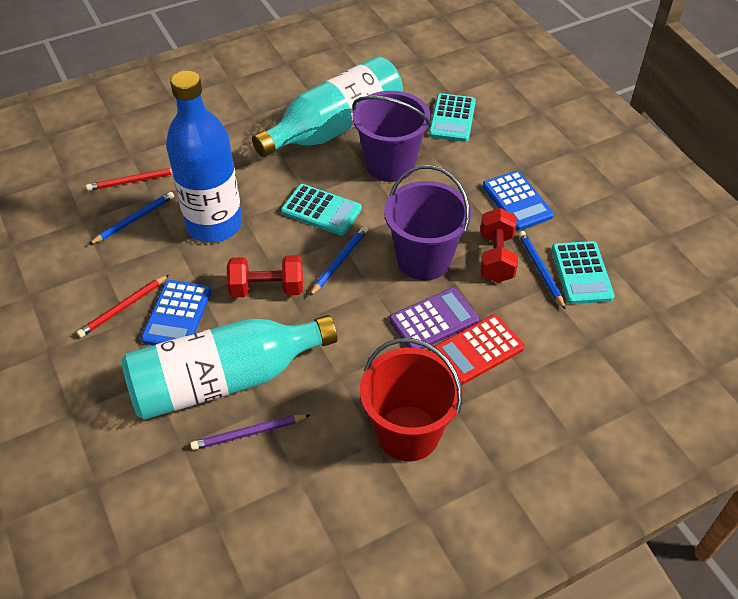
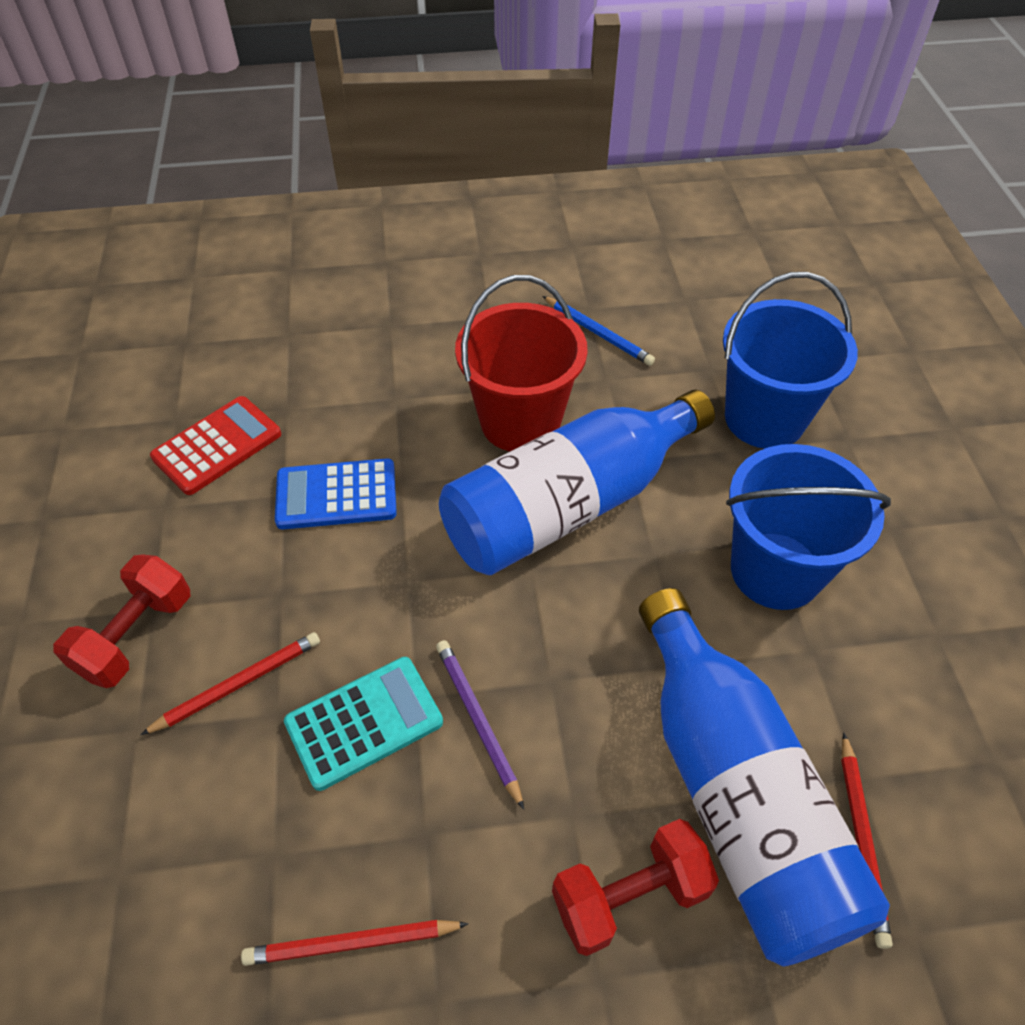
blue bottle: 1 -> 2
blue bucket: 0 -> 2
blue calculator: 2 -> 1
blue pencil: 3 -> 1
purple bucket: 2 -> 0
purple calculator: 1 -> 0
red pencil: 2 -> 3
turquoise bottle: 2 -> 0
turquoise calculator: 3 -> 1

